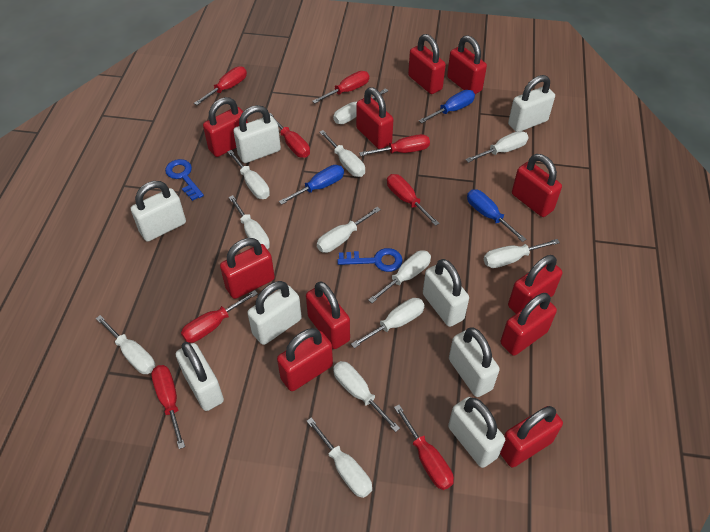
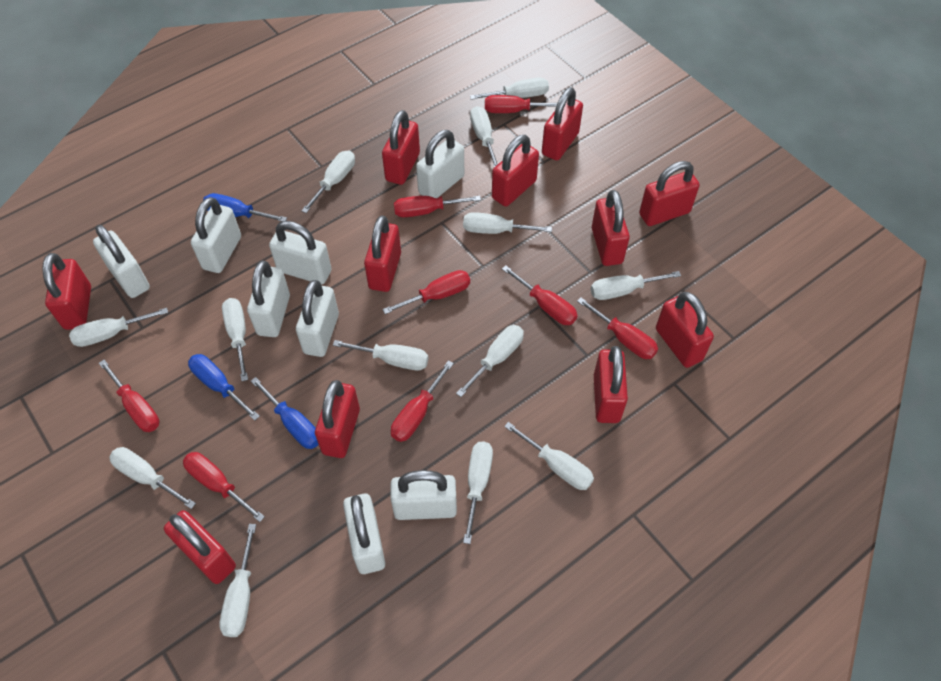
blue key: 2 -> 0
white screwdriver: 12 -> 13

